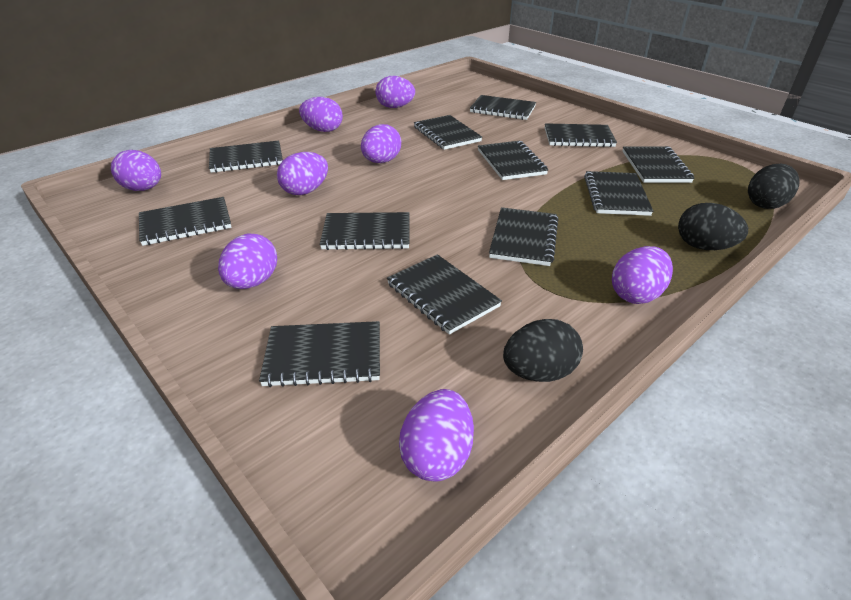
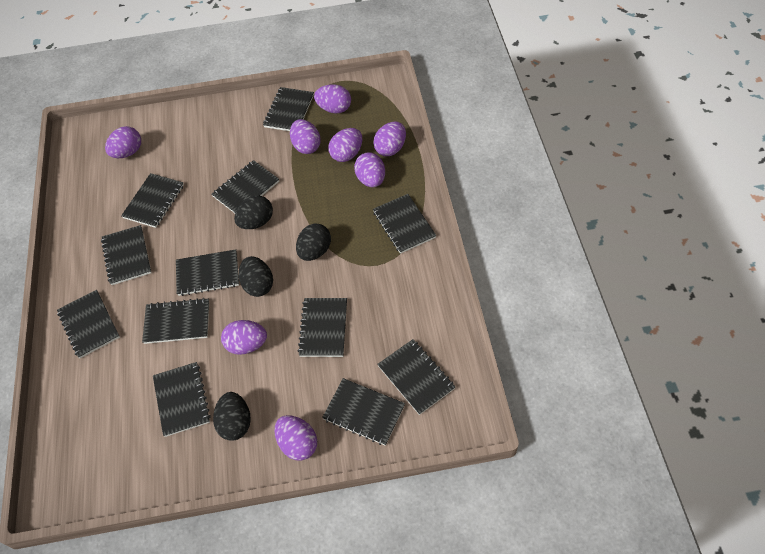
black egg: 3 -> 4

